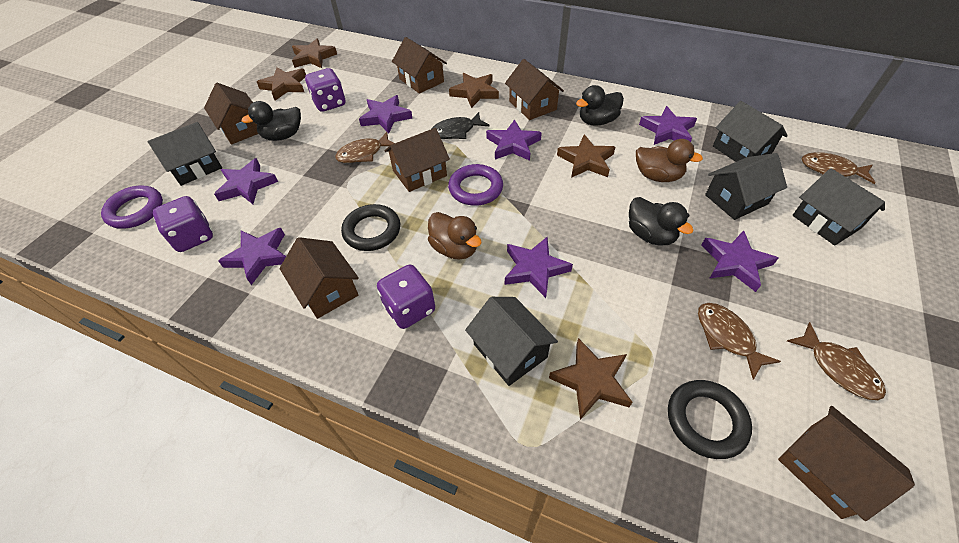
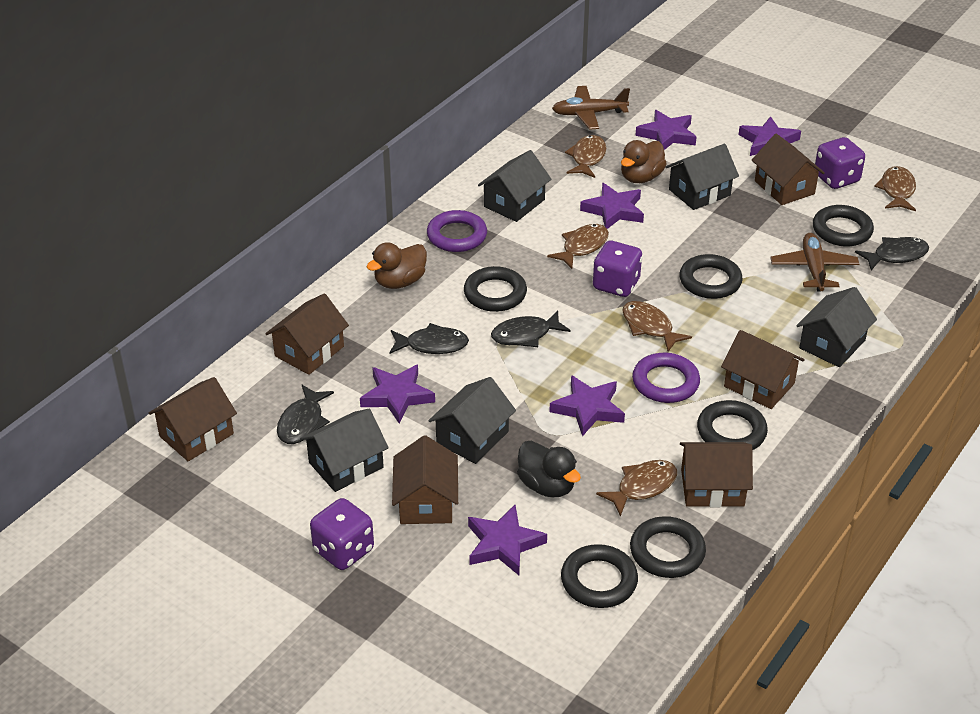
black duck: 3 -> 1
black fish: 1 -> 4
black ring: 2 -> 6
brown fish: 4 -> 5
brown plane: 0 -> 2
brown star: 5 -> 0
purple star: 7 -> 6

